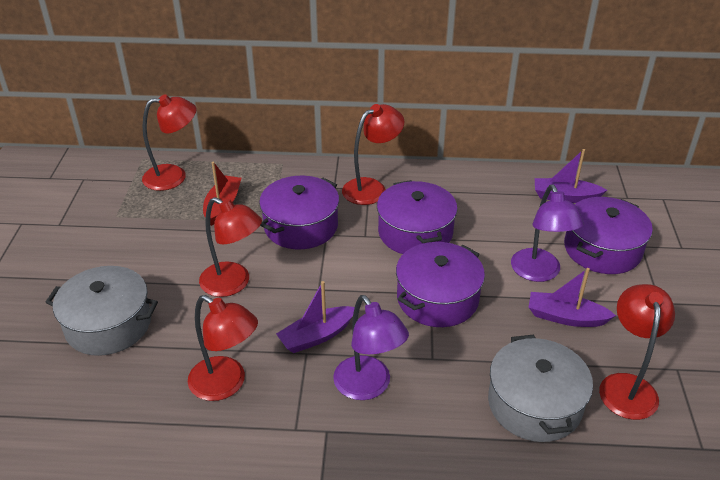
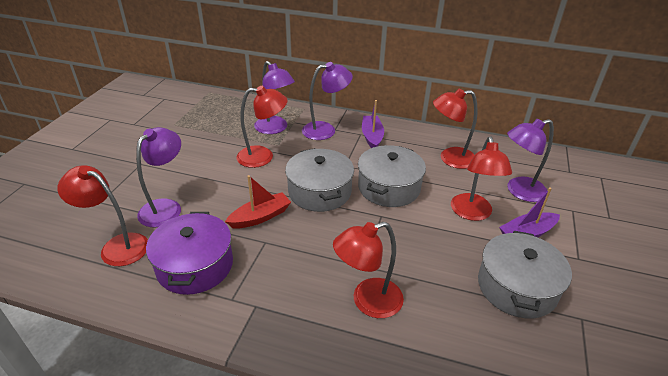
grey pot: 2 -> 3
purple boat: 3 -> 2
purple lamp: 2 -> 4
purple pot: 4 -> 1

